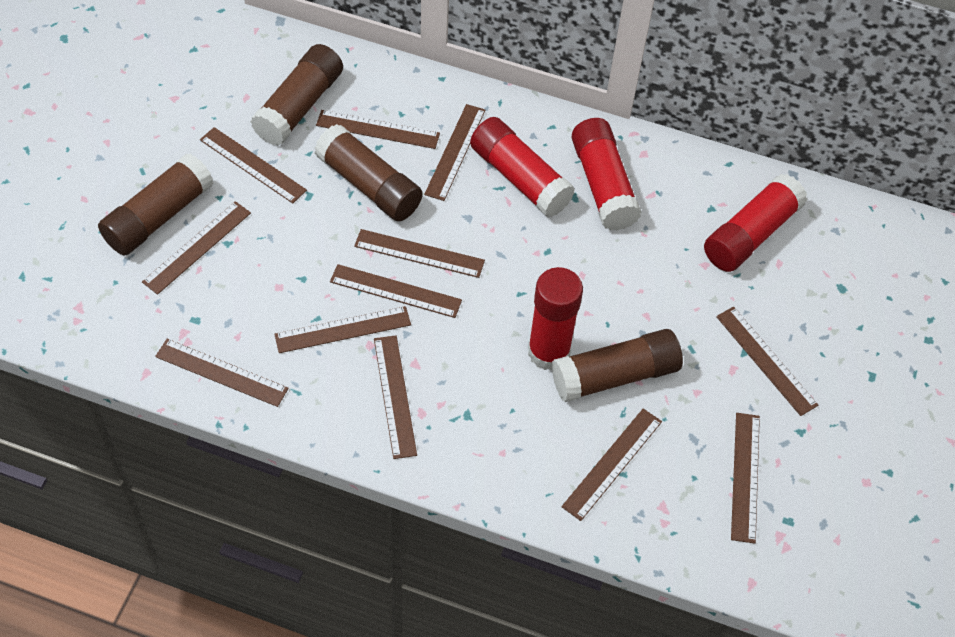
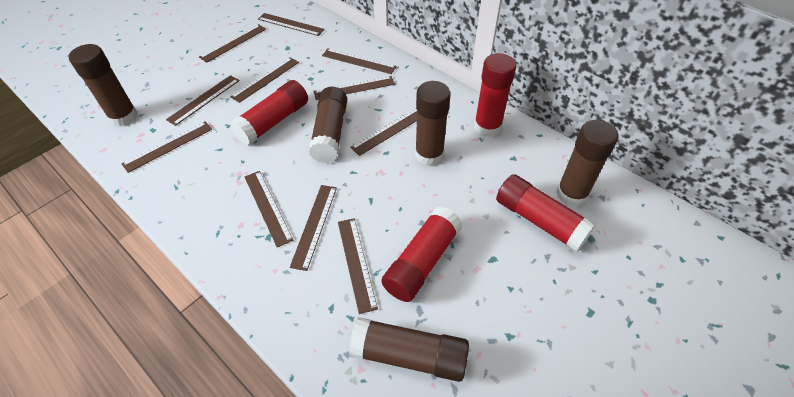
brown glue stick: 4 -> 5
brown ruler: 12 -> 11

